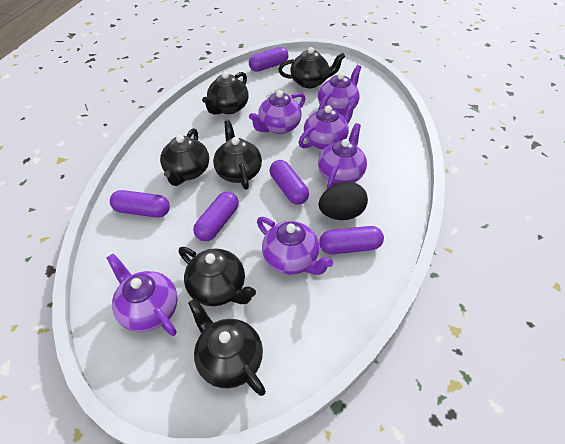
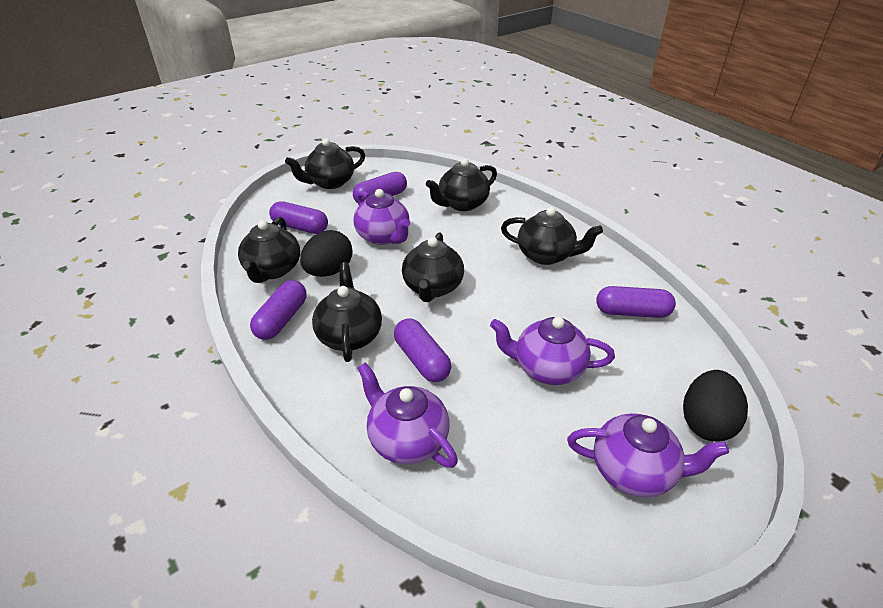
black egg: 1 -> 2
purple teapot: 6 -> 4

